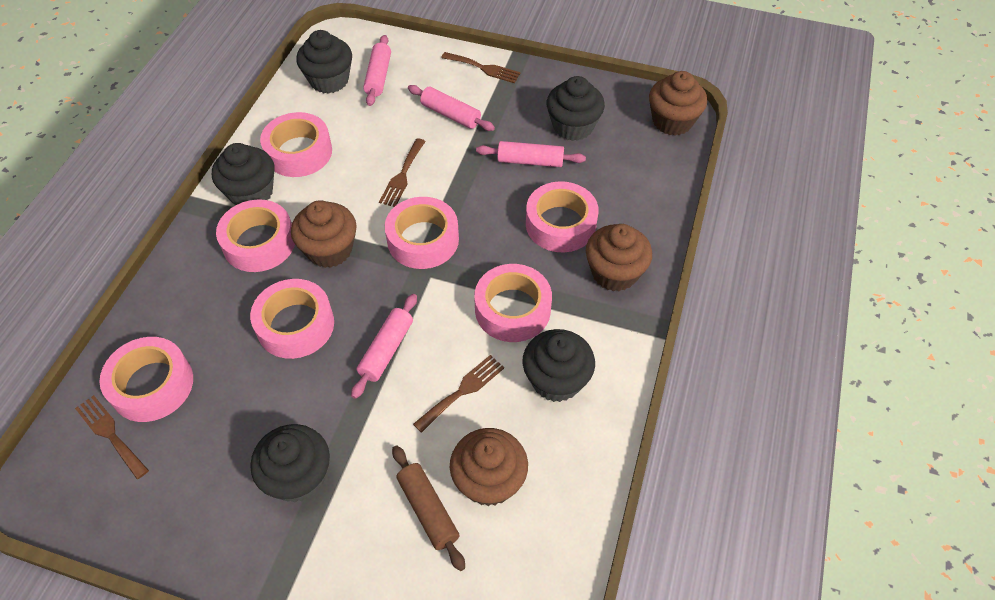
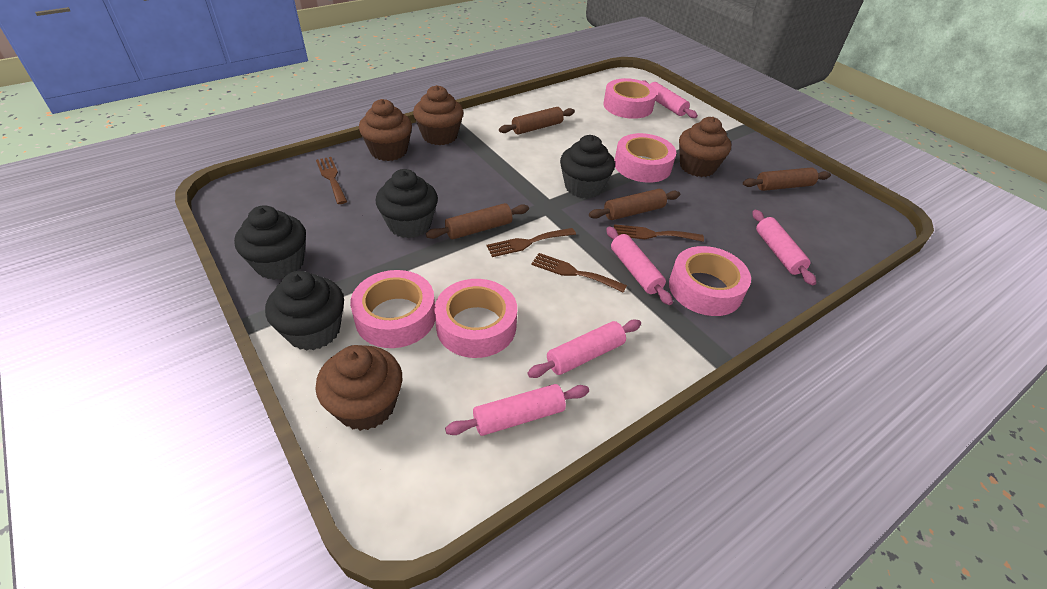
black cupcake: 5 -> 4
brown rolling pin: 1 -> 4
pink rolling pin: 4 -> 5
pink tape: 7 -> 5

